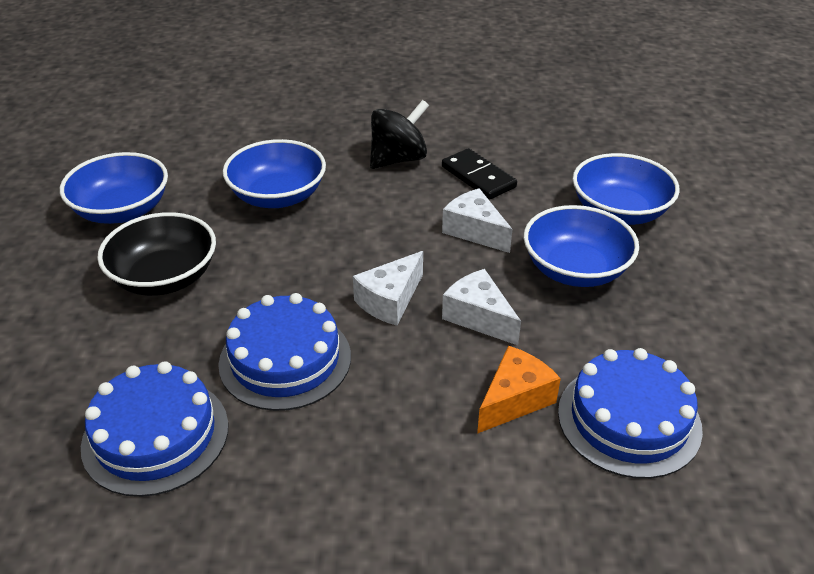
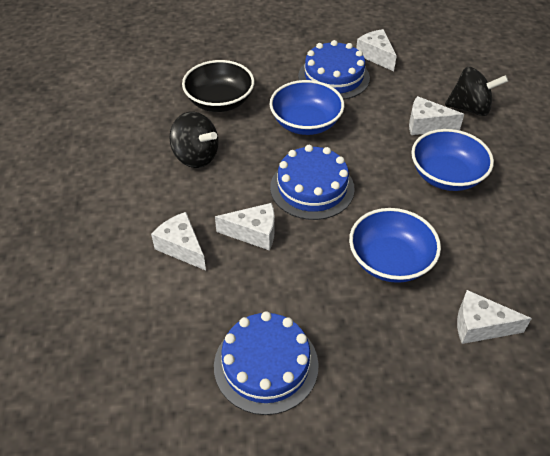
black domino: 1 -> 0
black spinning top: 1 -> 2
blue bowl: 4 -> 3
orange cheese: 1 -> 0
white cheese: 3 -> 5

